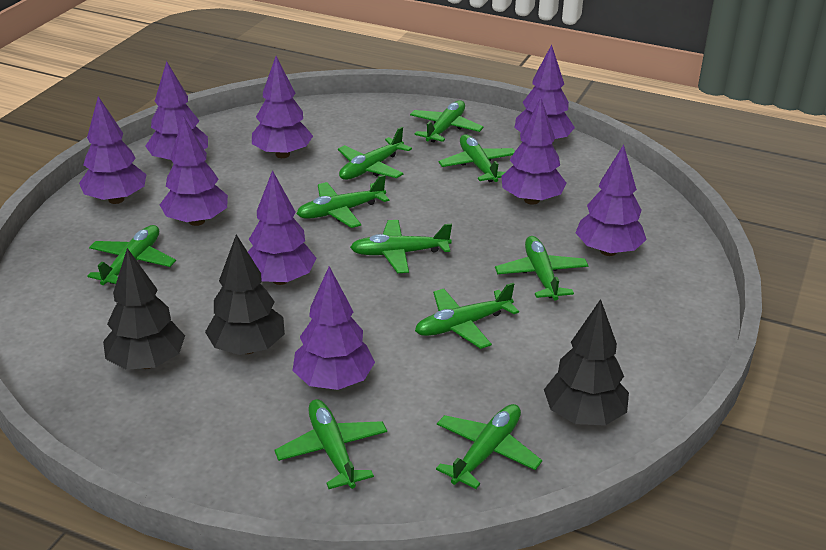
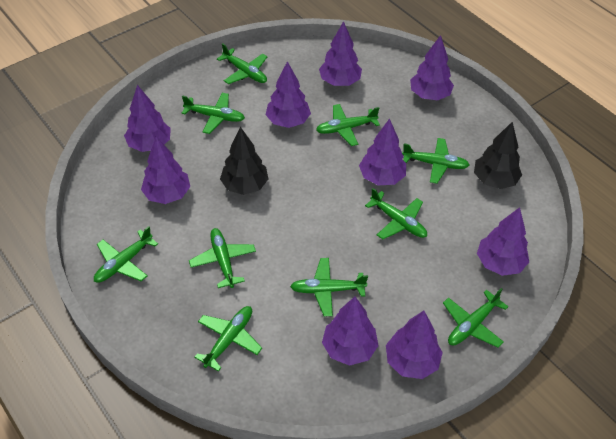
black tree: 3 -> 2

